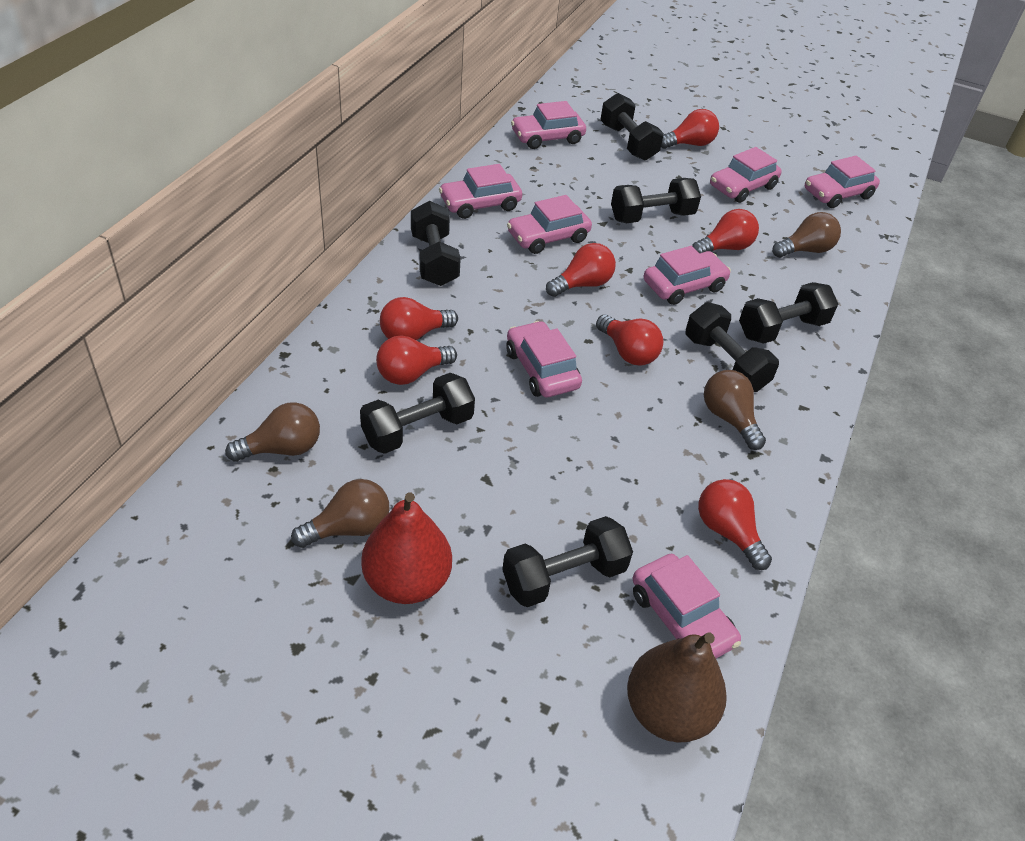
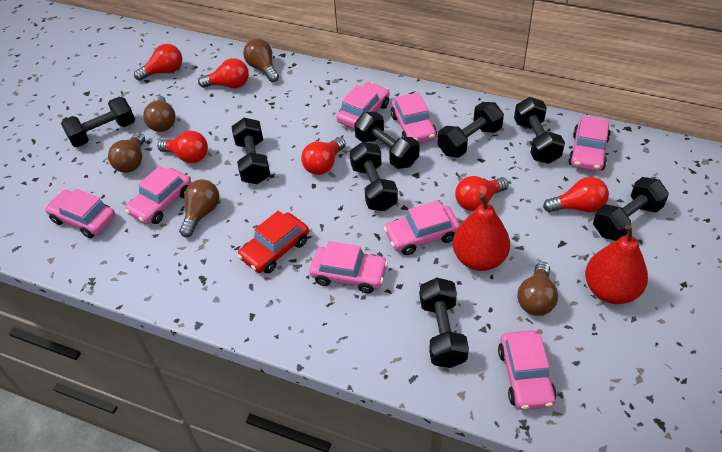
black dumbbell: 7 -> 8
brown light bulb: 4 -> 5
brown pear: 1 -> 0
red car: 0 -> 1
red light bulb: 7 -> 6
red pear: 1 -> 2

